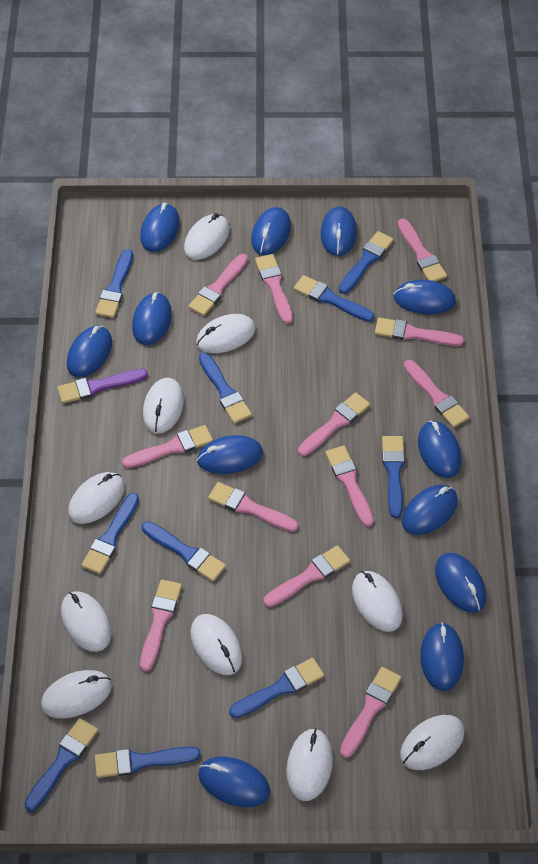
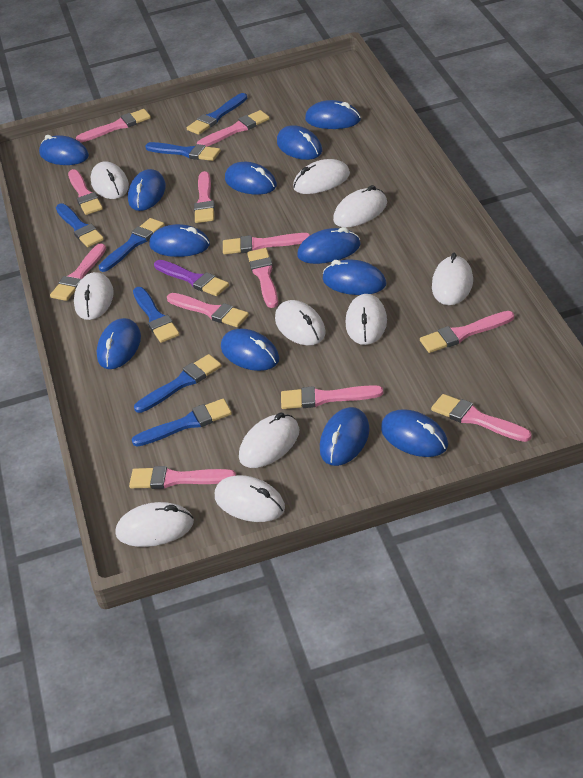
blue brush: 10 -> 7

